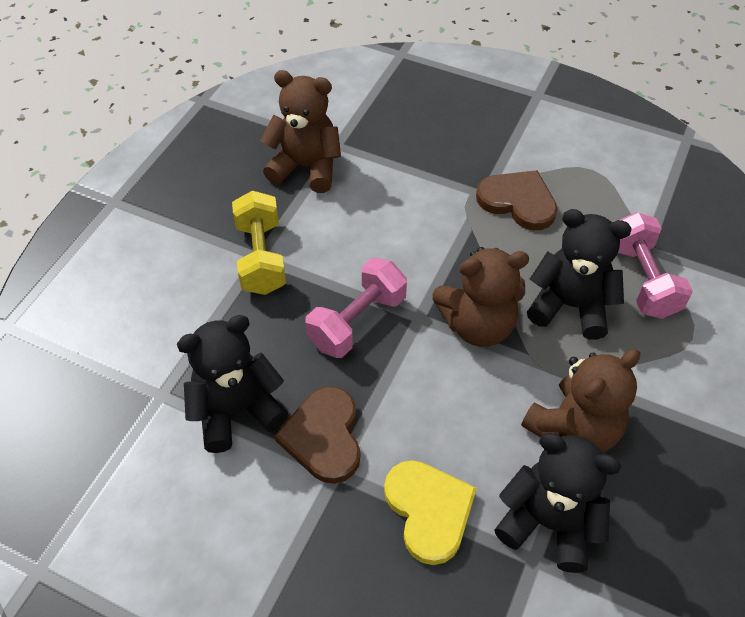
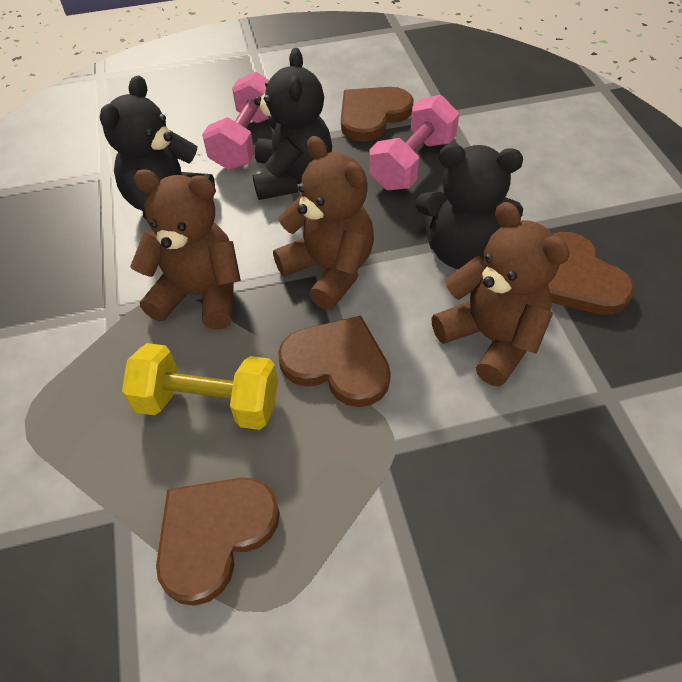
brown heart: 2 -> 4
yellow heart: 1 -> 0

